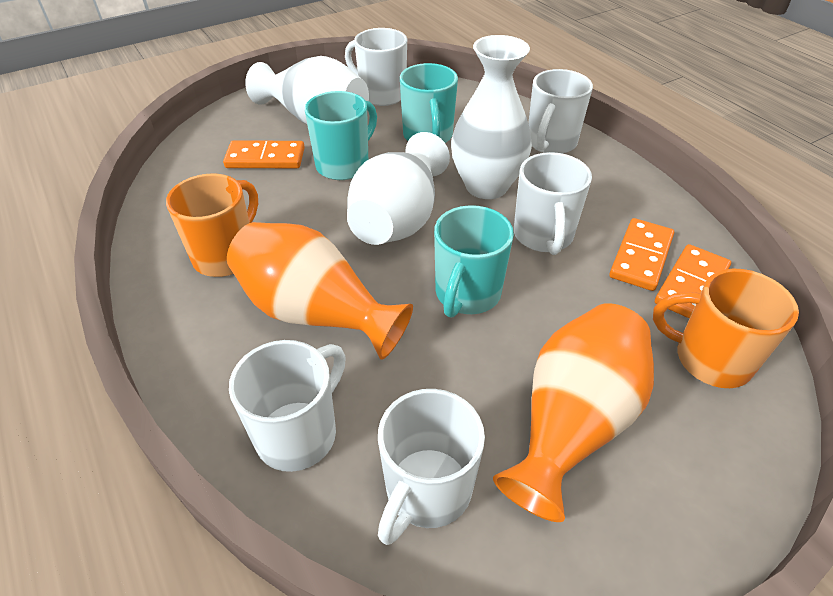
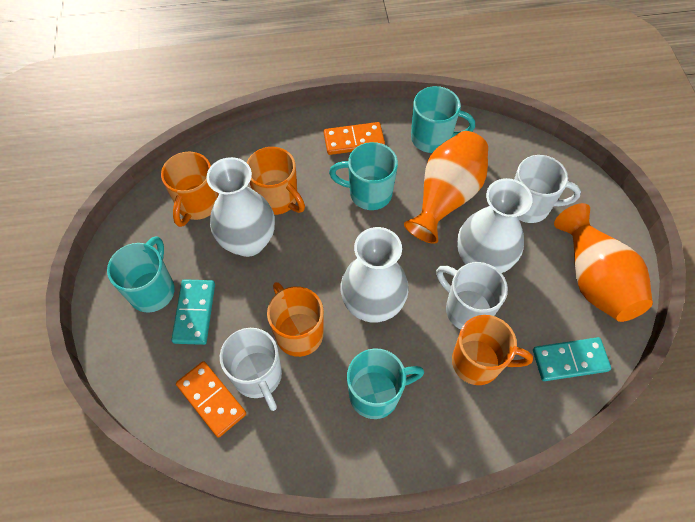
orange domino: 3 -> 2
orange mug: 2 -> 4
turquoise domino: 0 -> 2
turquoise mug: 3 -> 4
white mug: 5 -> 3

